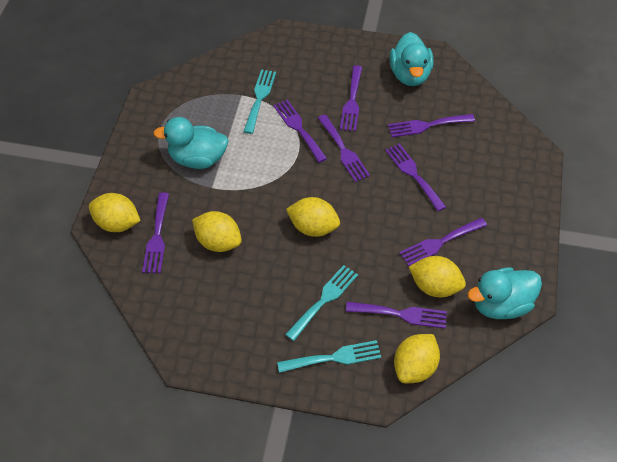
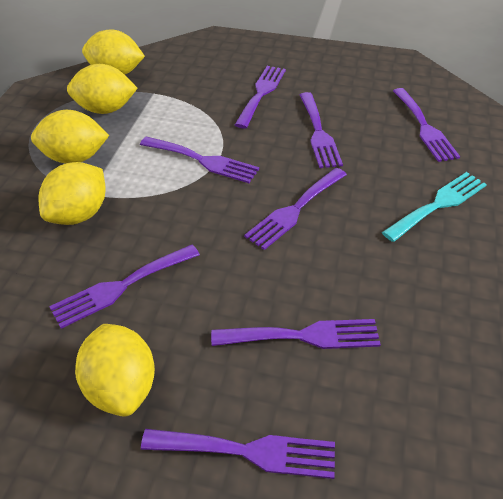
turquoise duck: 3 -> 0
turquoise fork: 3 -> 1

